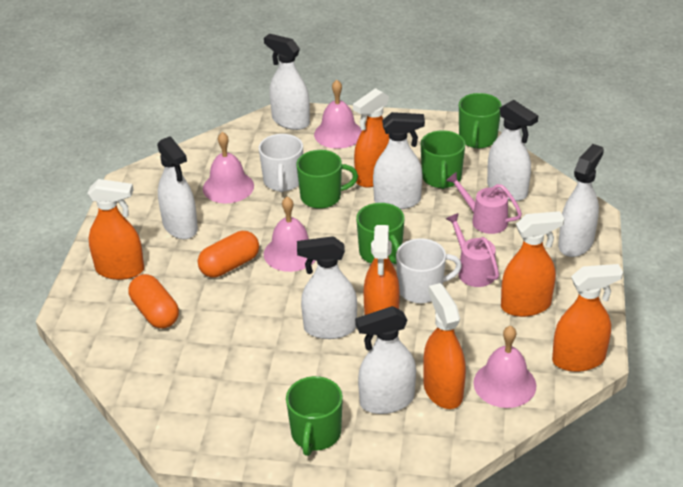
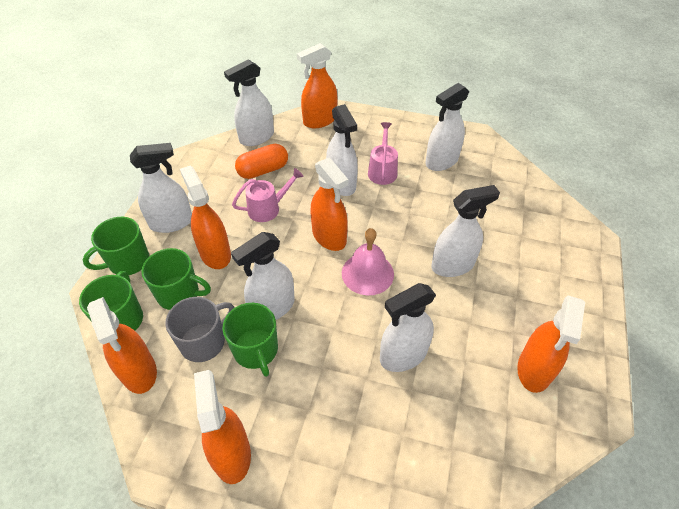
green mug: 5 -> 4
grey mug: 0 -> 1
orange capsule: 2 -> 1
pink bell: 4 -> 1
white mug: 2 -> 0

